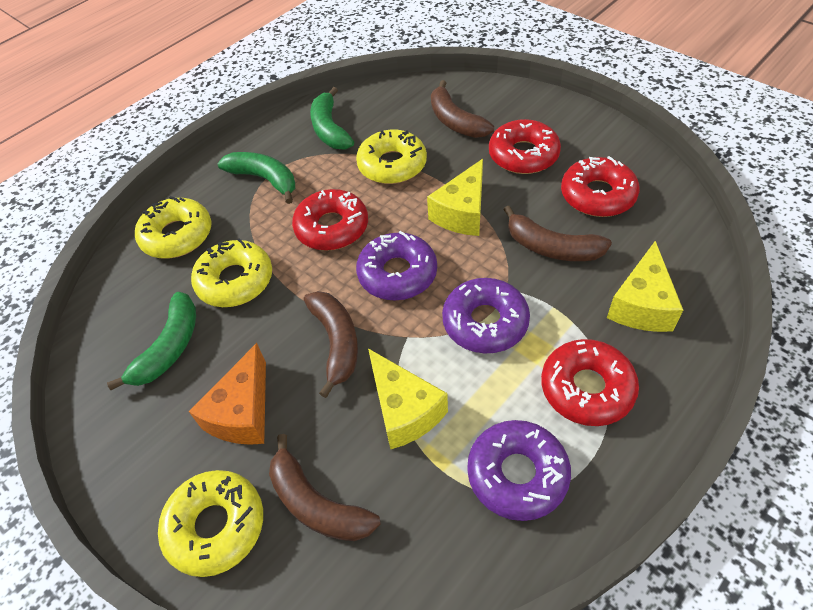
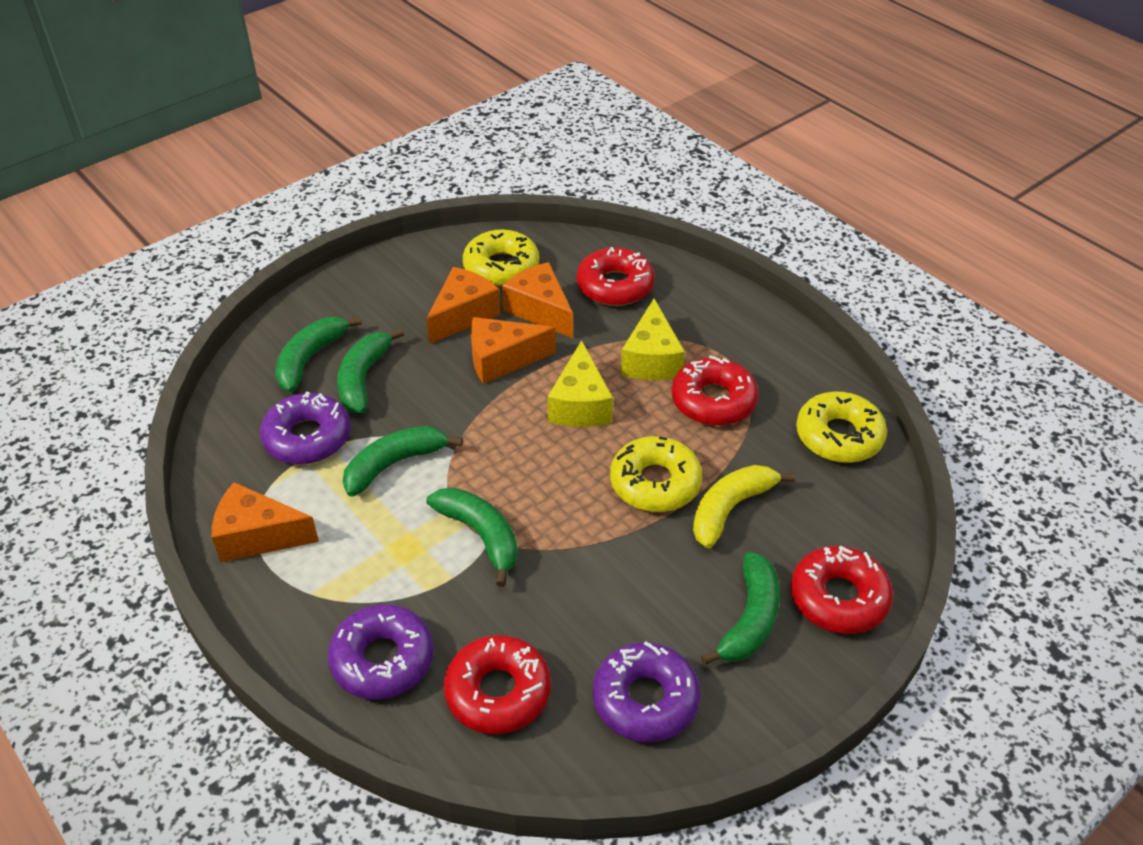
brown banana: 4 -> 0
green banana: 3 -> 5
orange cheese: 1 -> 4
yellow banana: 0 -> 1
yellow cheese: 3 -> 2
yellow donut: 4 -> 3

